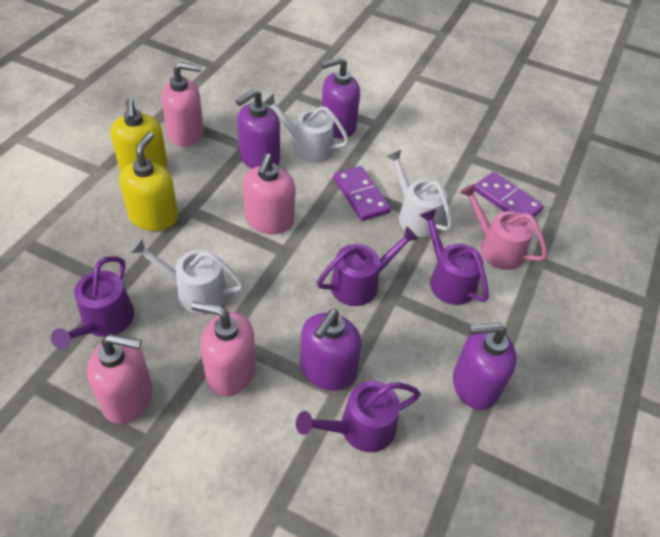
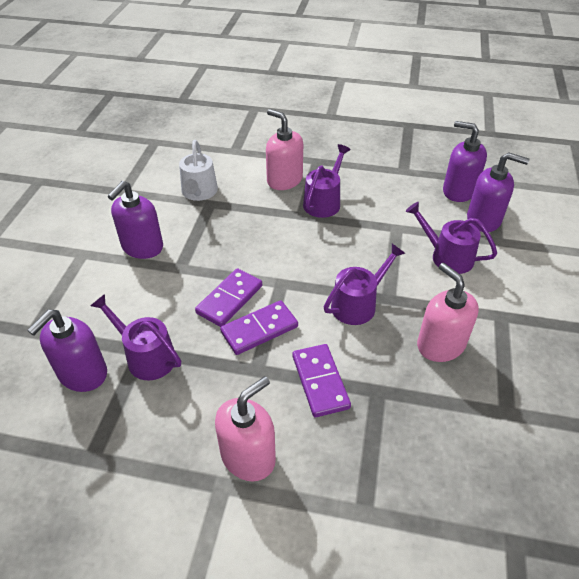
pink soap dispenser: 4 -> 3
pink watering can: 1 -> 0
purple domino: 2 -> 3
white watering can: 3 -> 1
yellow soap dispenser: 2 -> 0

